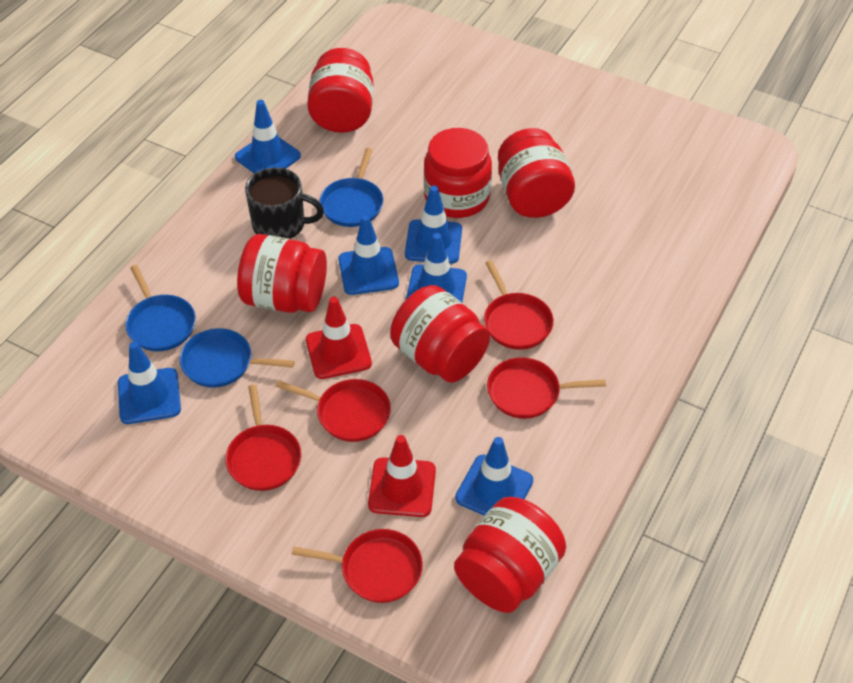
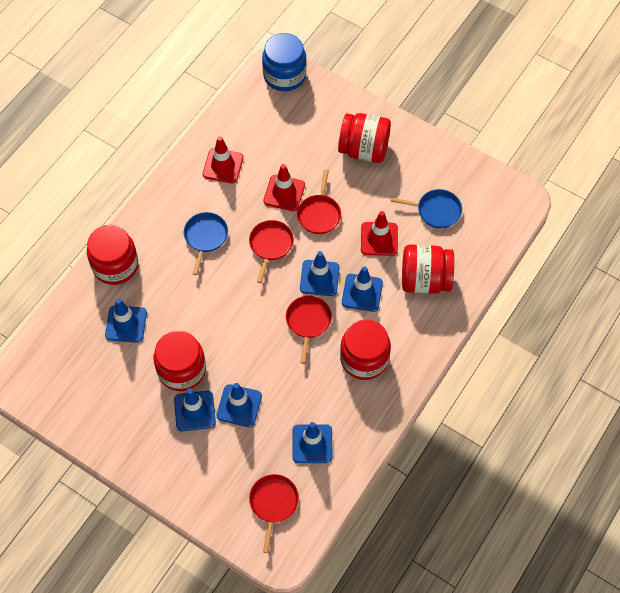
black mug: 1 -> 0
blue jar: 0 -> 1
blue pan: 3 -> 2
red jar: 6 -> 5
red pan: 5 -> 4
red traffic cone: 2 -> 3

